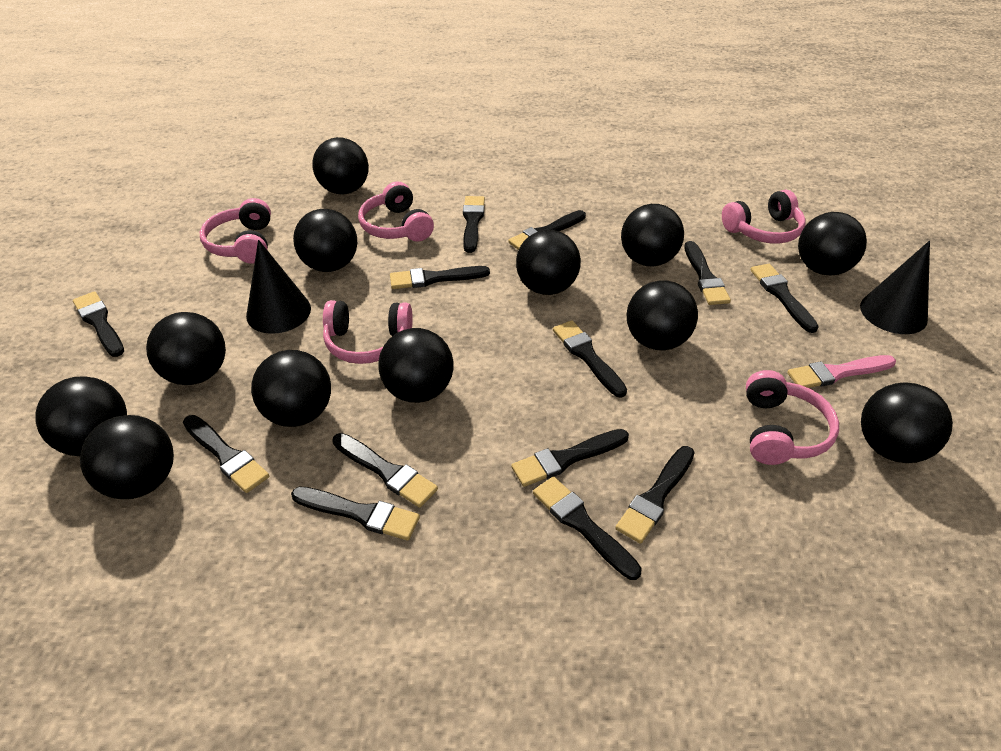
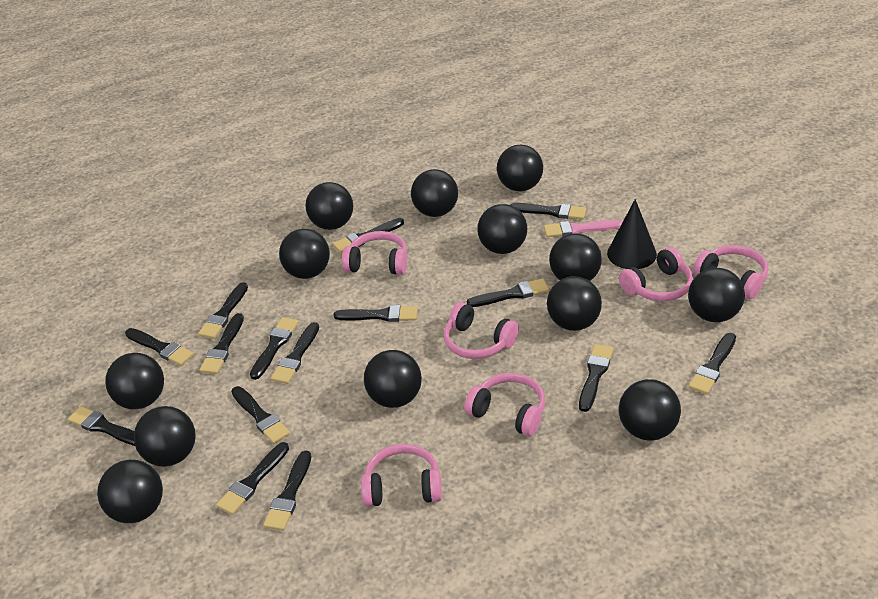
black ball: 12 -> 13
black brush: 13 -> 15
black cone: 2 -> 1
pink headphones: 5 -> 6

